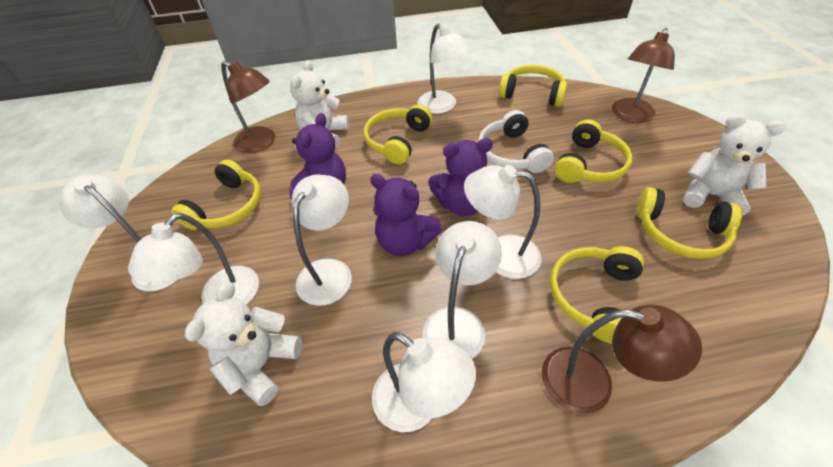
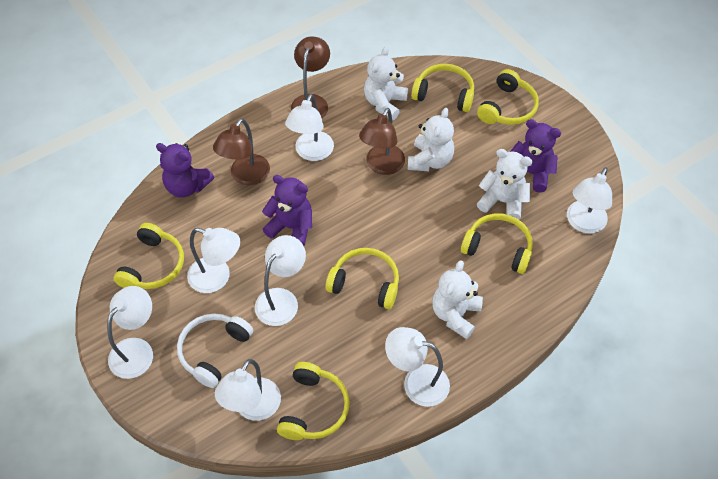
white teddy bear: 3 -> 4

